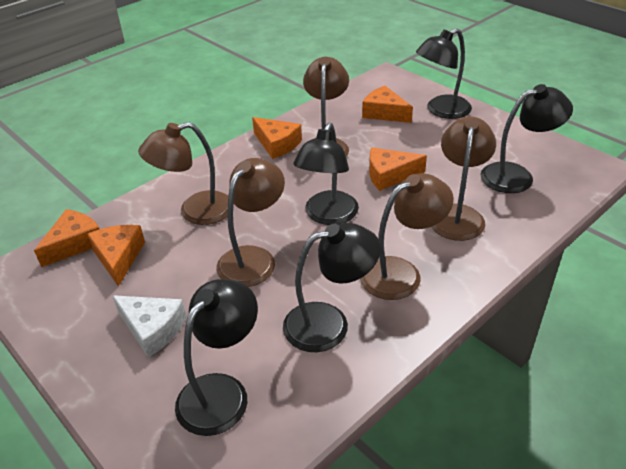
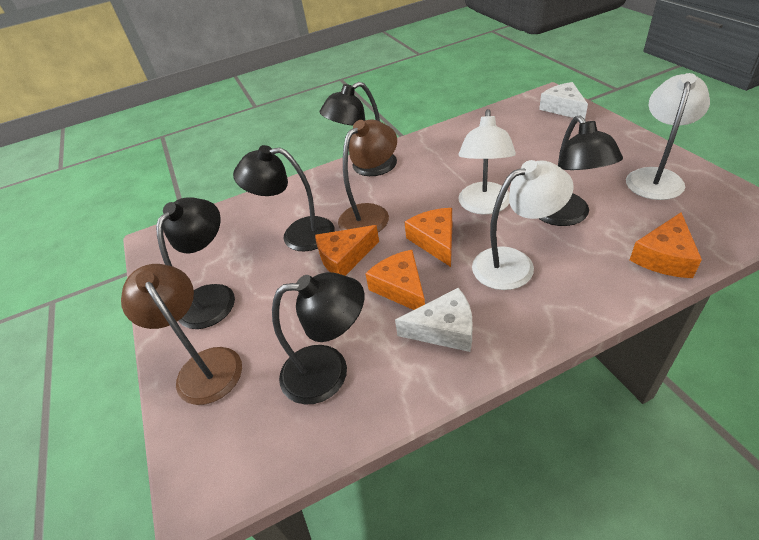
brown lamp: 5 -> 2
orange cheese: 5 -> 4
white cheese: 1 -> 2
white lamp: 0 -> 3

